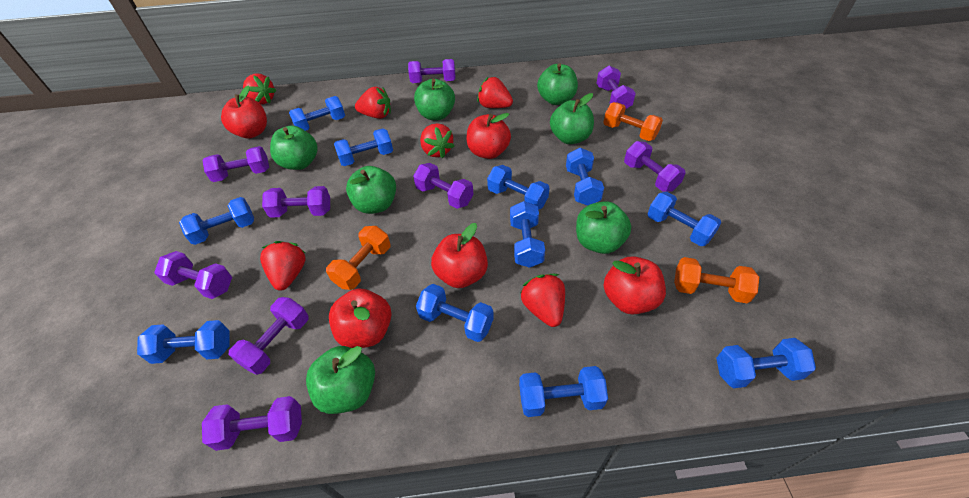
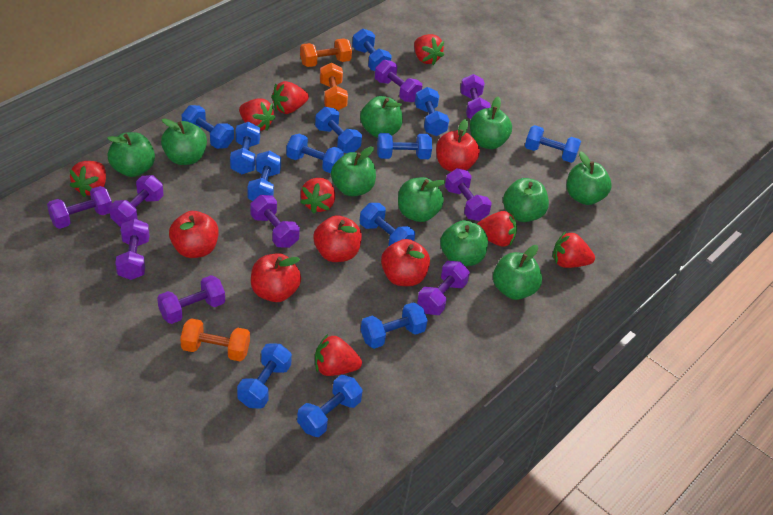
blue dumbbell: 11 -> 13
green apple: 7 -> 10
red strawberry: 6 -> 8

